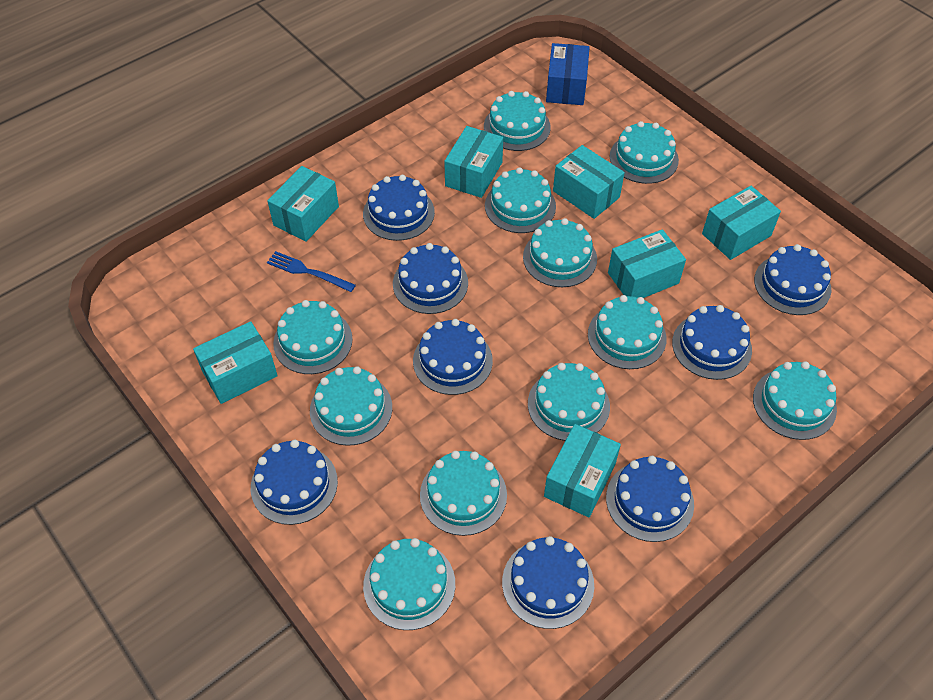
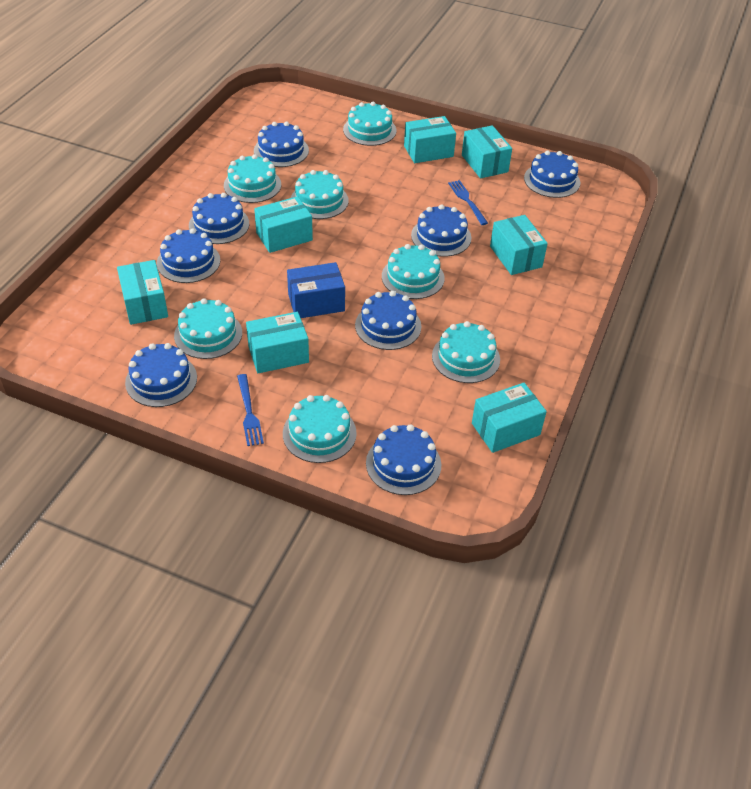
blue fork: 1 -> 2
turquoise cake: 11 -> 7

